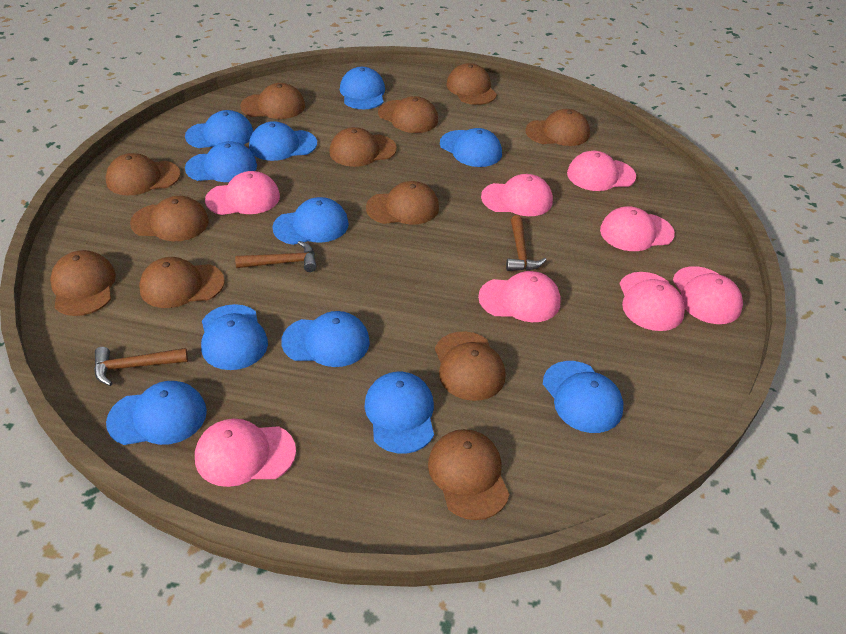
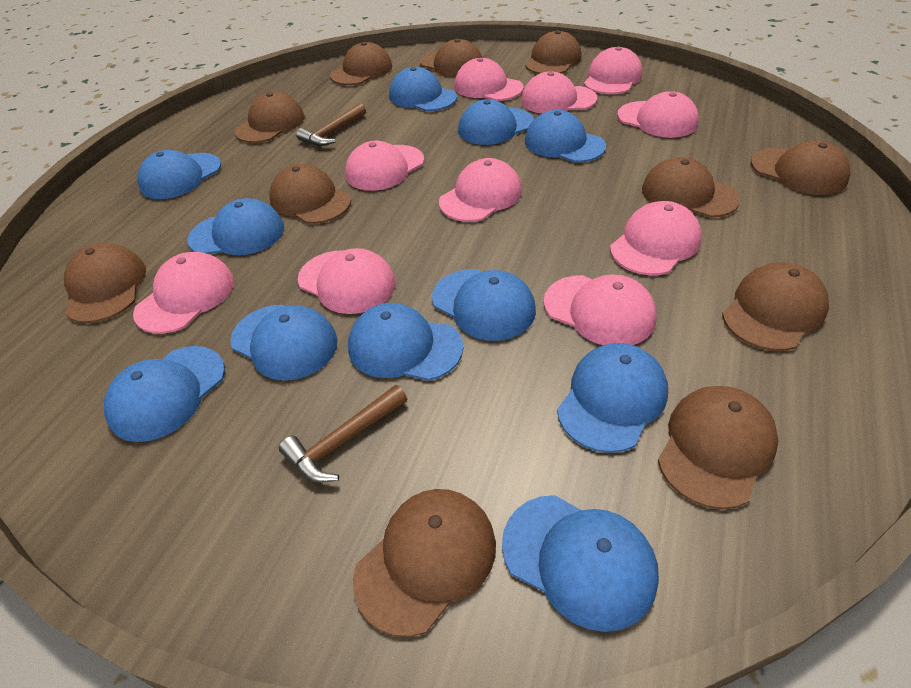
brown cap: 12 -> 11
brown hammer: 3 -> 2
pink cap: 8 -> 10

